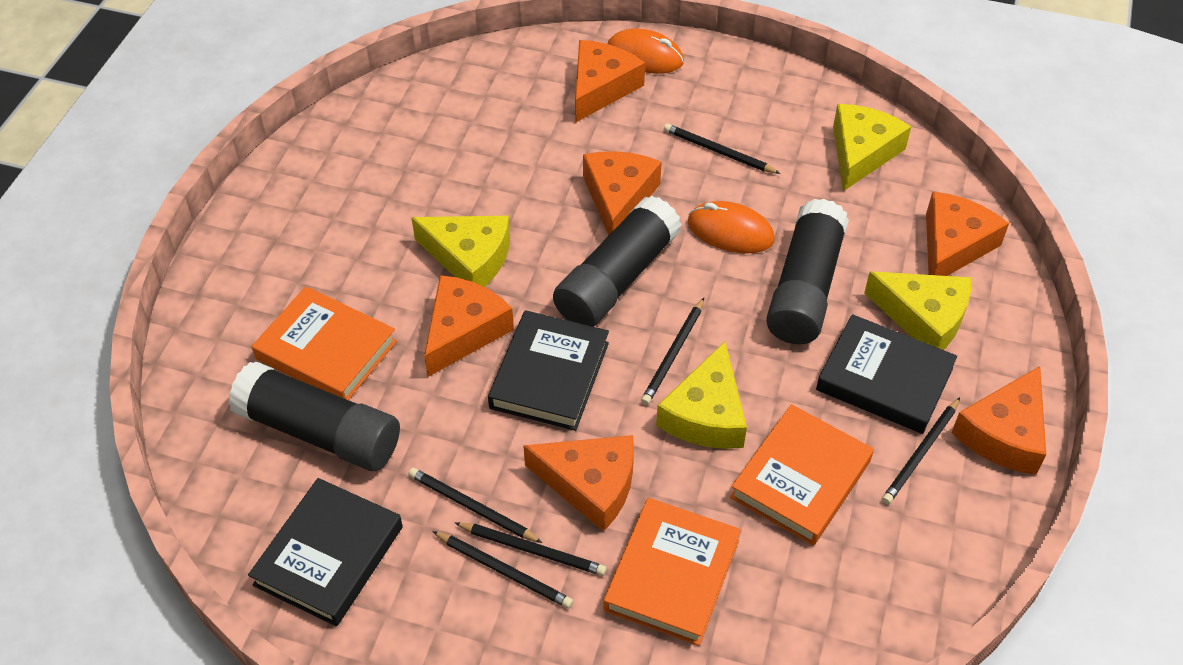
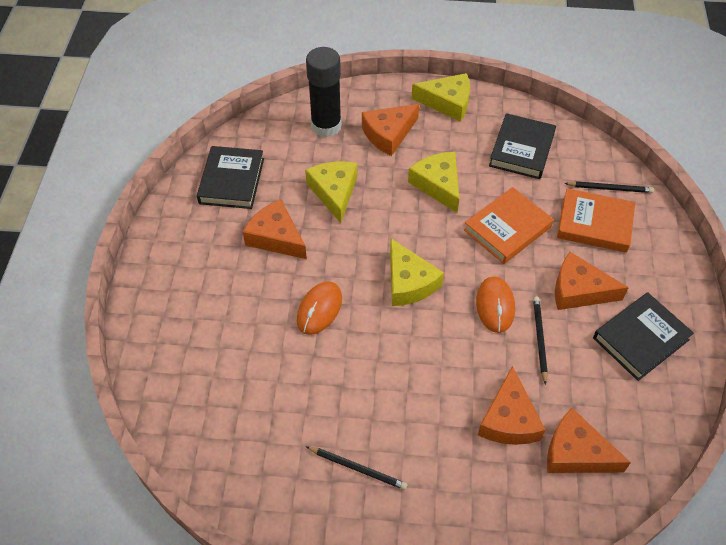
black glue stick: 3 -> 1
black pencil: 6 -> 3
orange book: 3 -> 2
orange cheese: 6 -> 5

